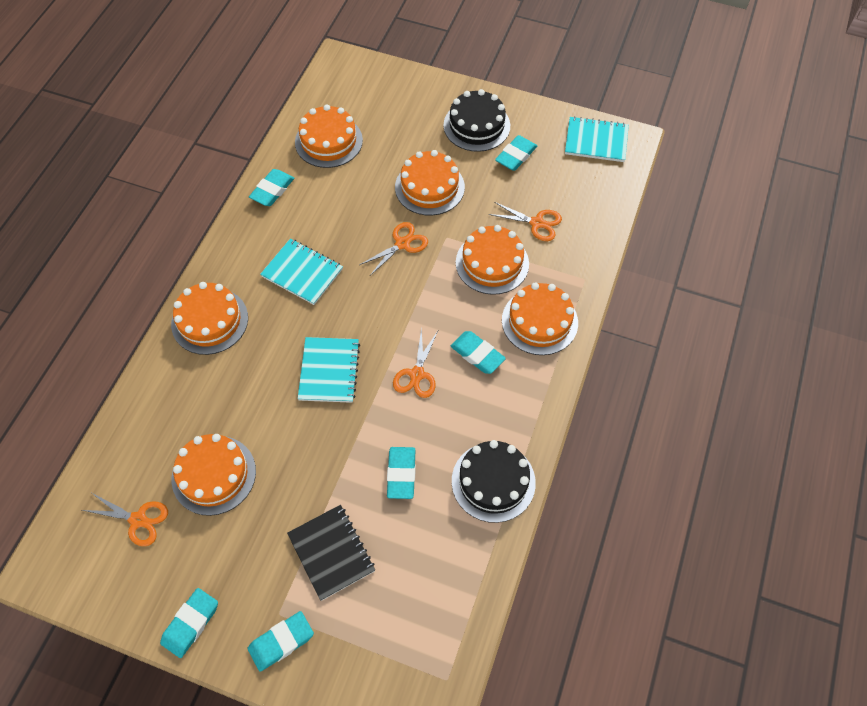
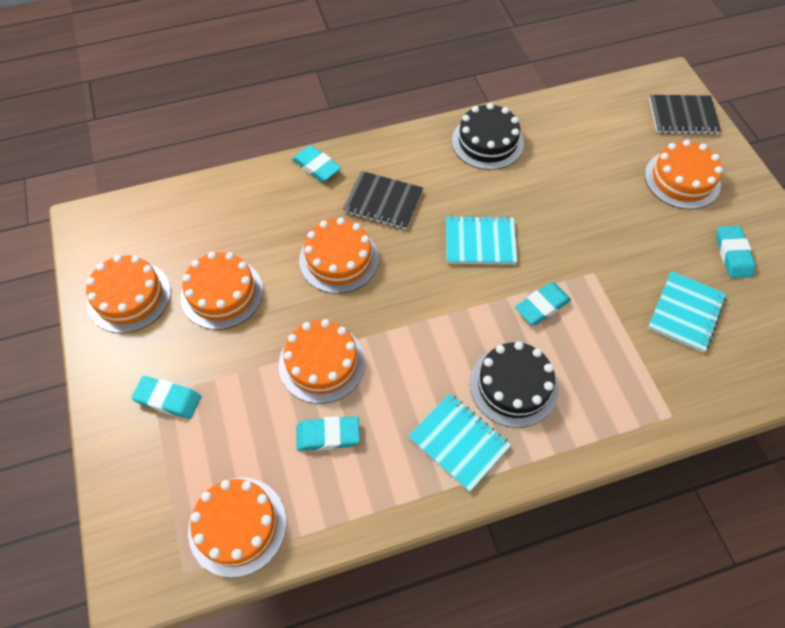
black notebook: 1 -> 2
orange scissors: 4 -> 0
turquoise eraser: 6 -> 5

